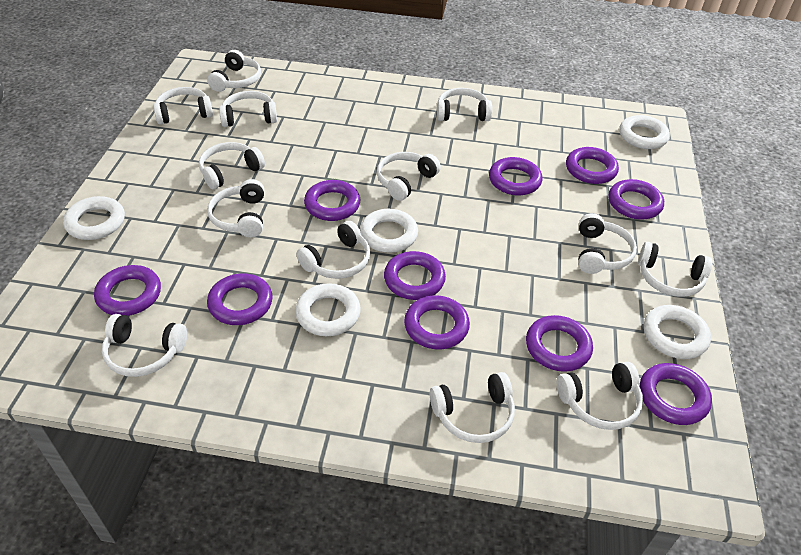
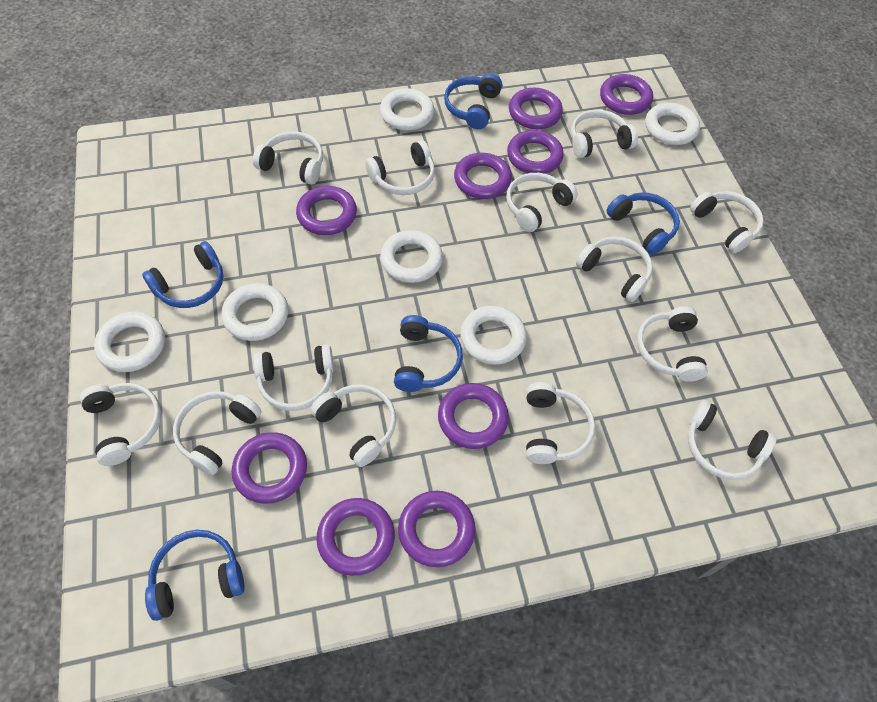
blue headphones: 0 -> 5
purple ring: 10 -> 9
white ring: 5 -> 6

